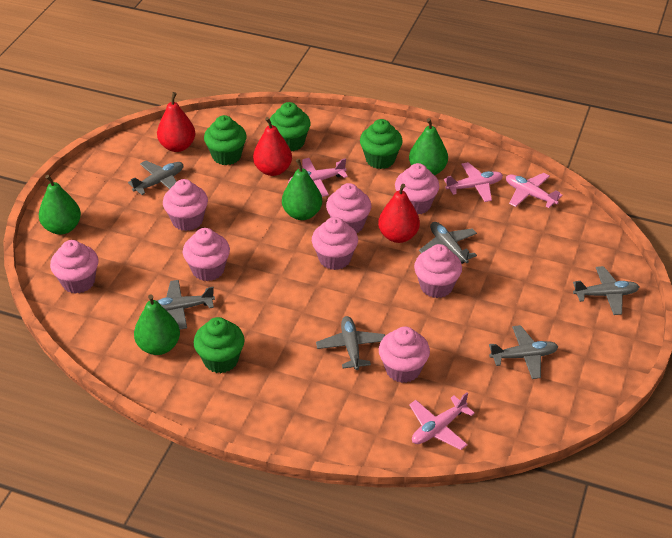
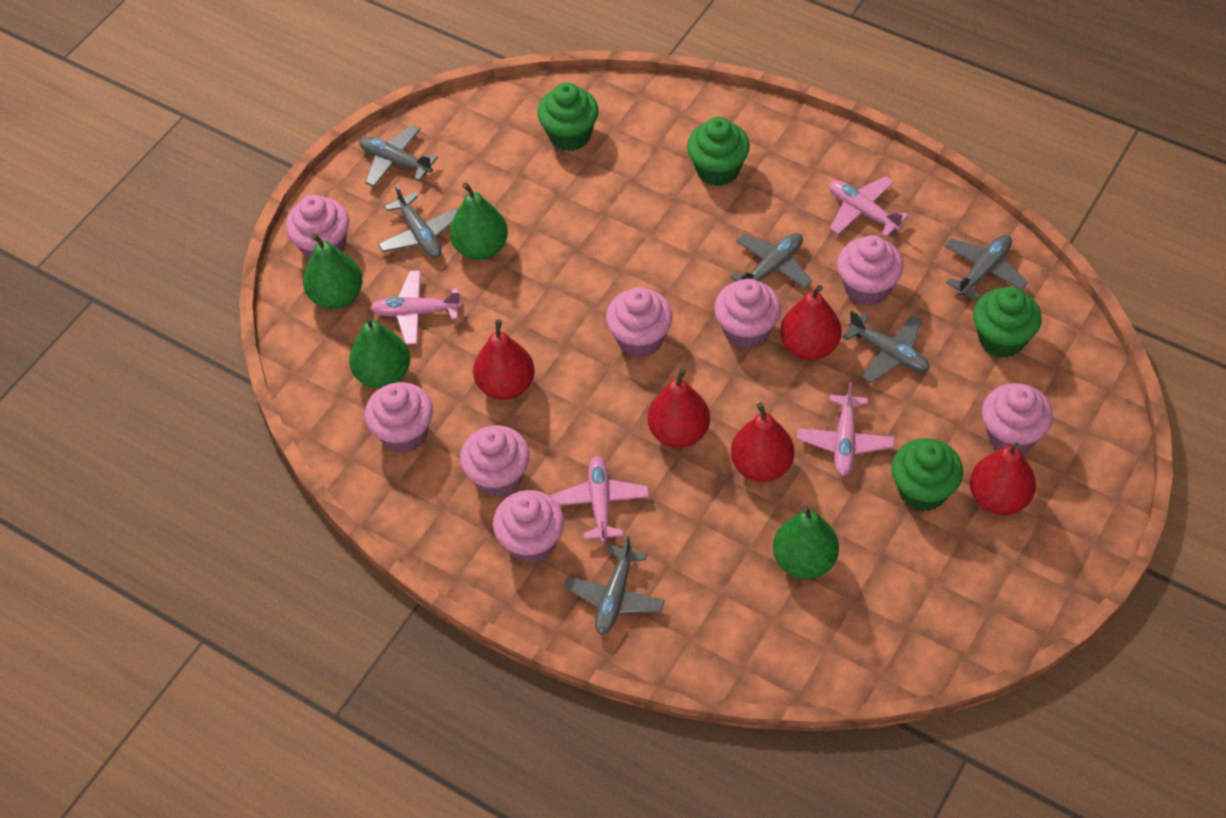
red pear: 3 -> 5

